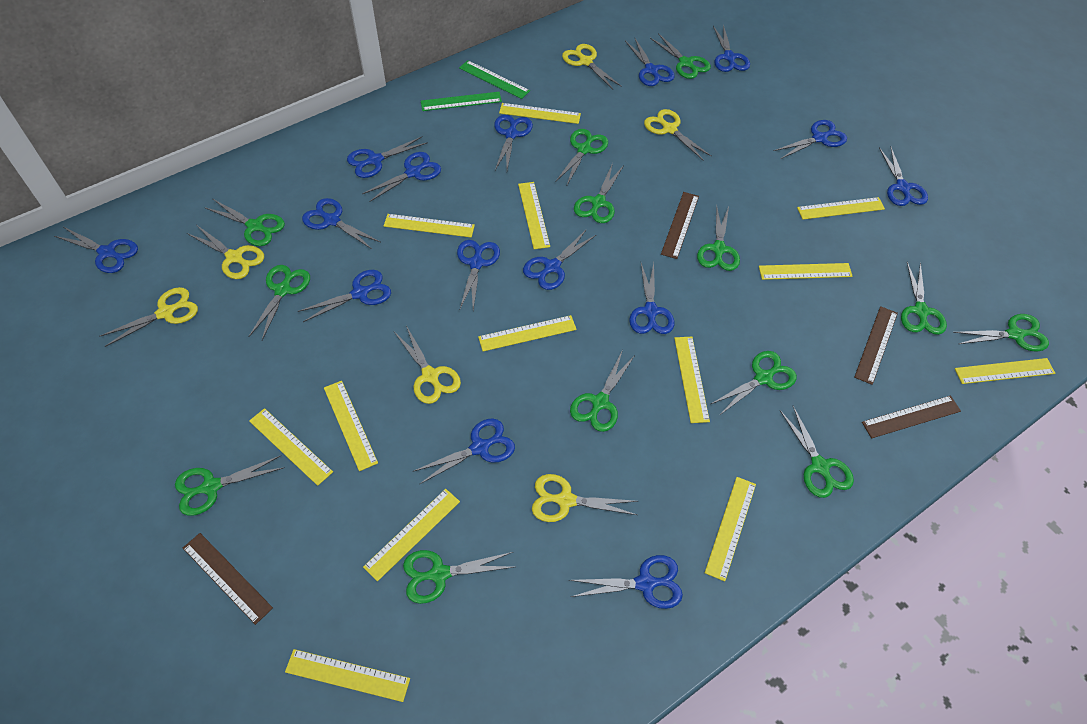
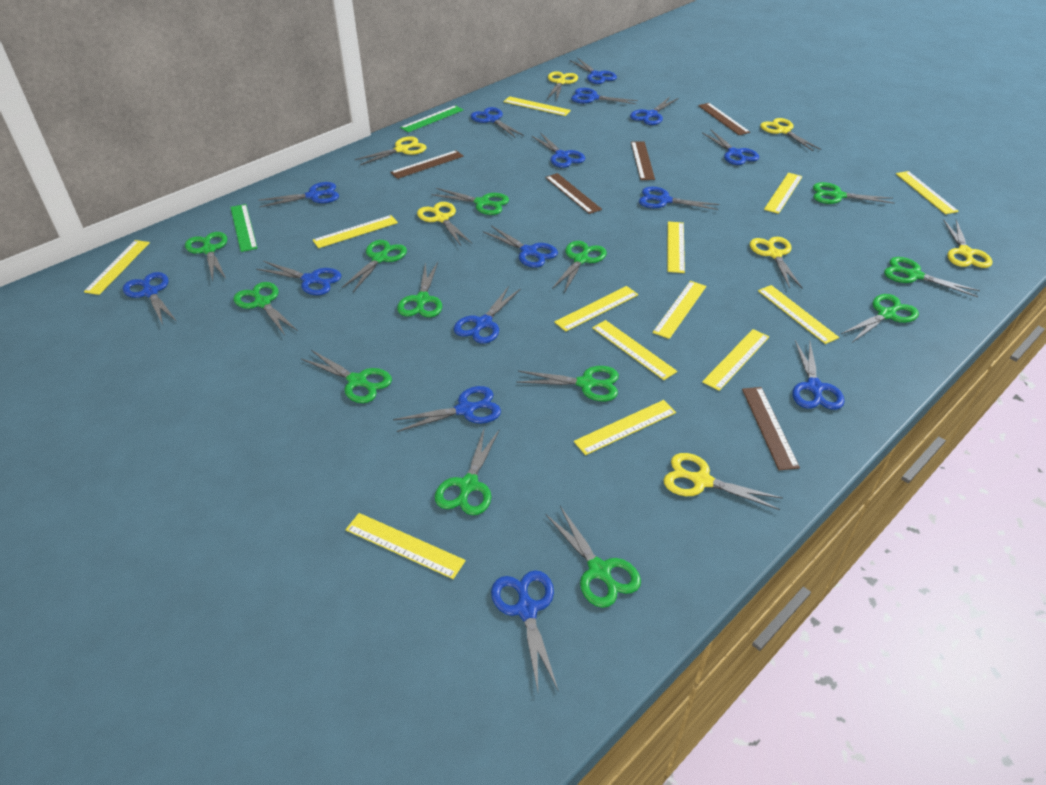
brown ruler: 4 -> 5
yellow scissors: 6 -> 7

